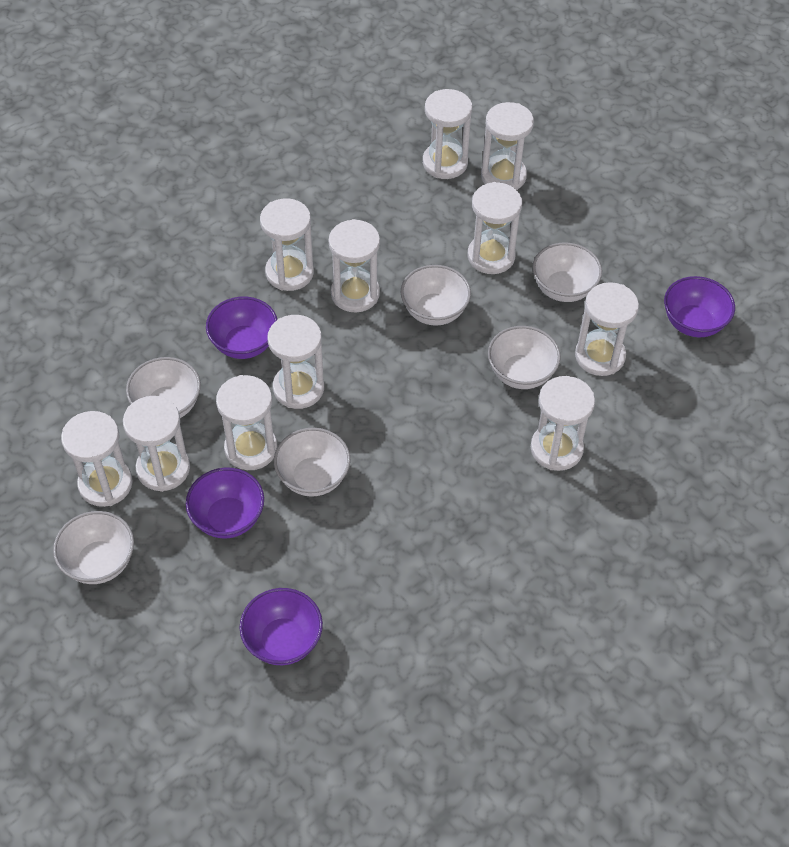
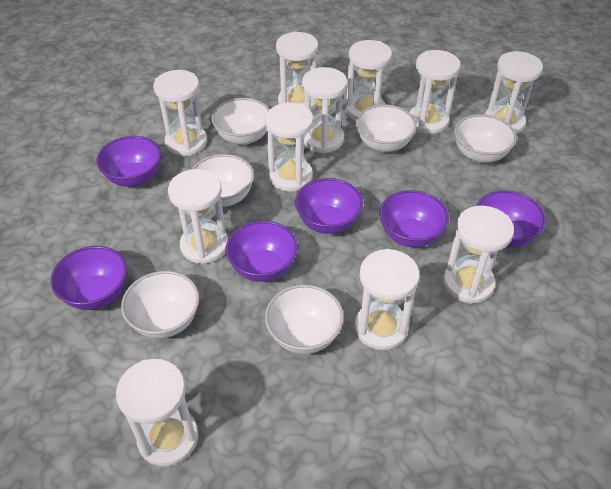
purple bowl: 4 -> 6

